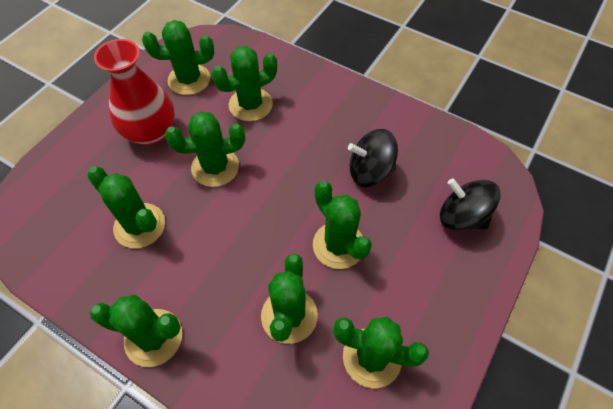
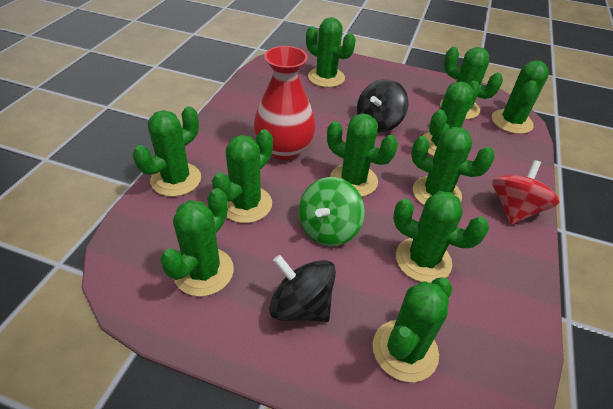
green cactus: 8 -> 11
green spinning top: 0 -> 1
red spinning top: 0 -> 1

